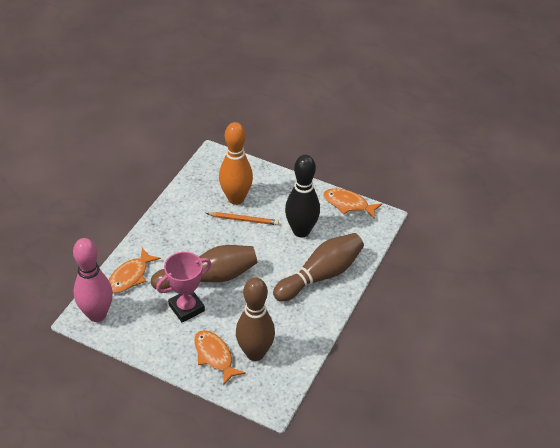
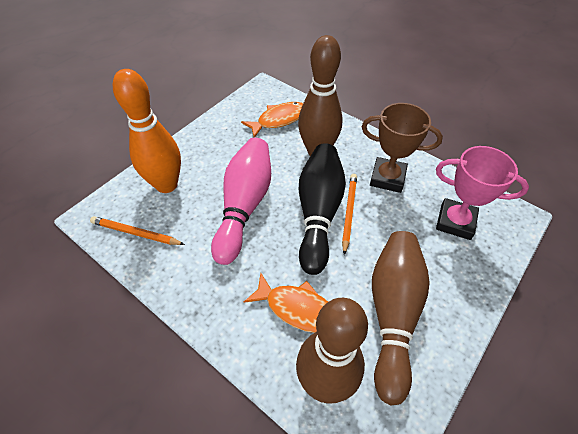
brown trophy: 0 -> 1
orange fish: 3 -> 2
orange pencil: 1 -> 2

